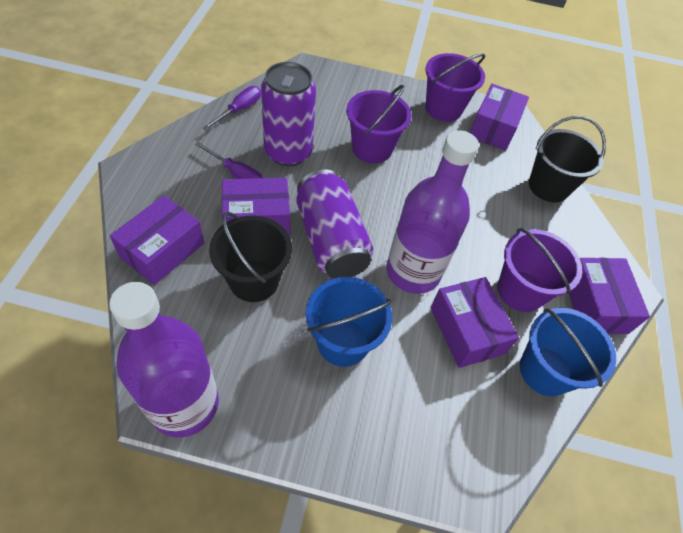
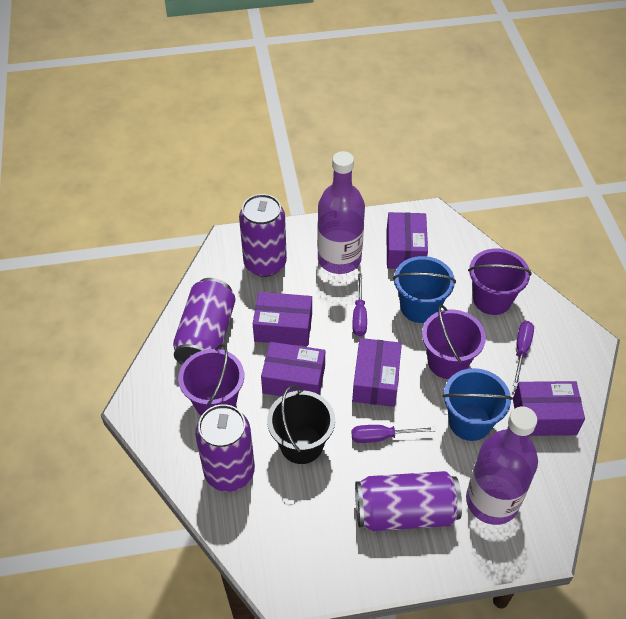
black bucket: 2 -> 1
purple can: 2 -> 4
purple screwdriver: 2 -> 3

